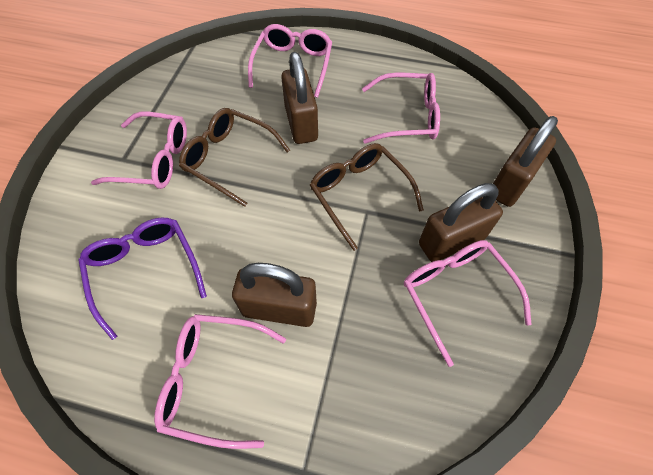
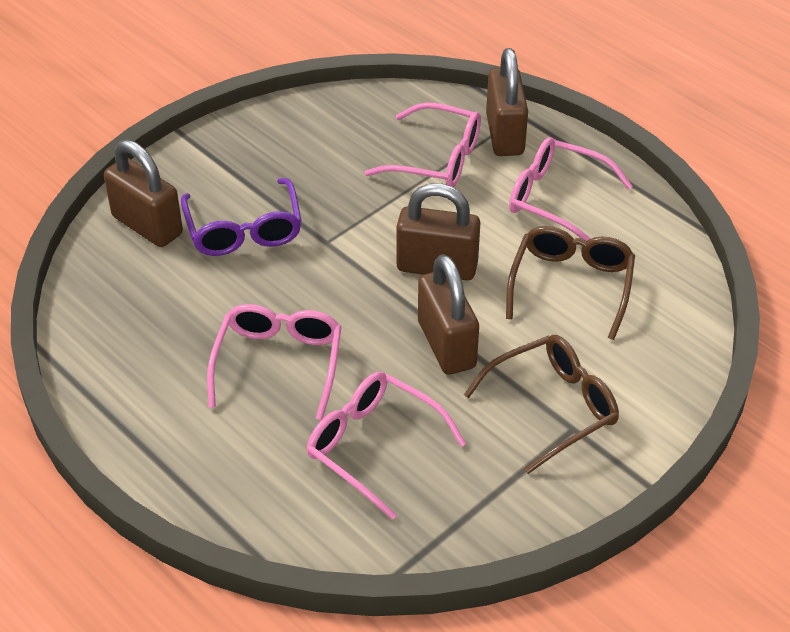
pink glasses: 5 -> 4

